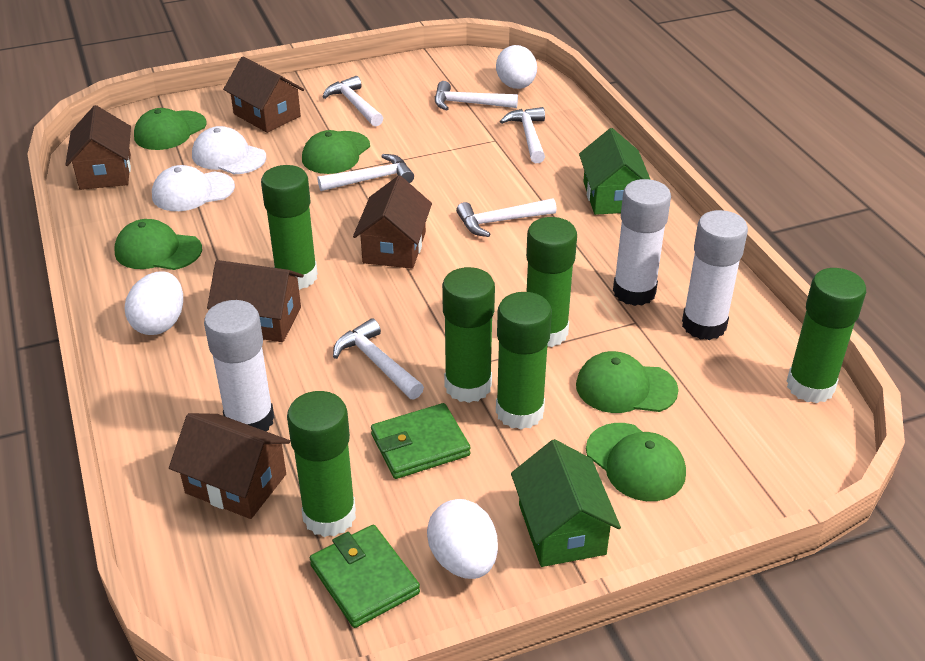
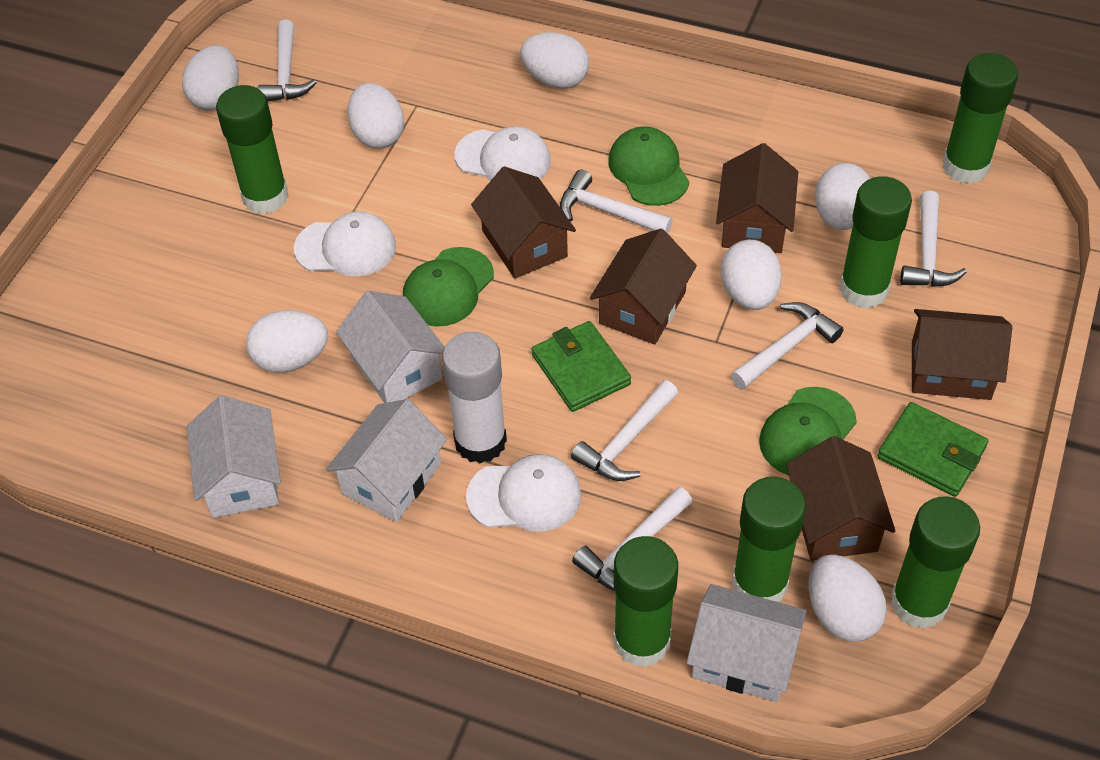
green cap: 5 -> 3
green house: 2 -> 0
white cap: 2 -> 3
white egg: 3 -> 7
white glue stick: 3 -> 1
white house: 0 -> 4

